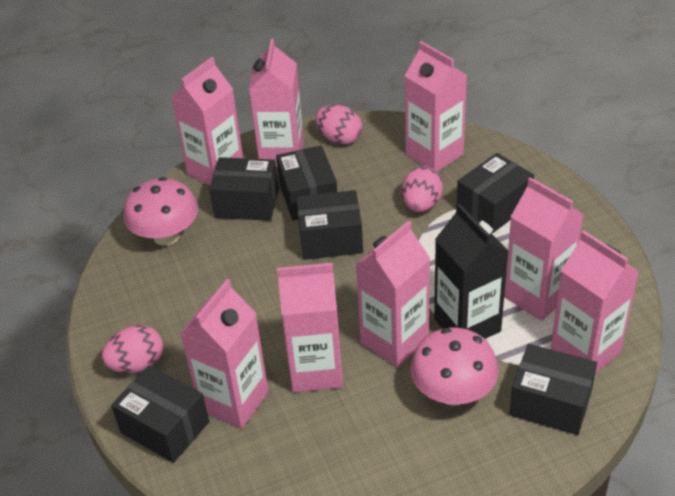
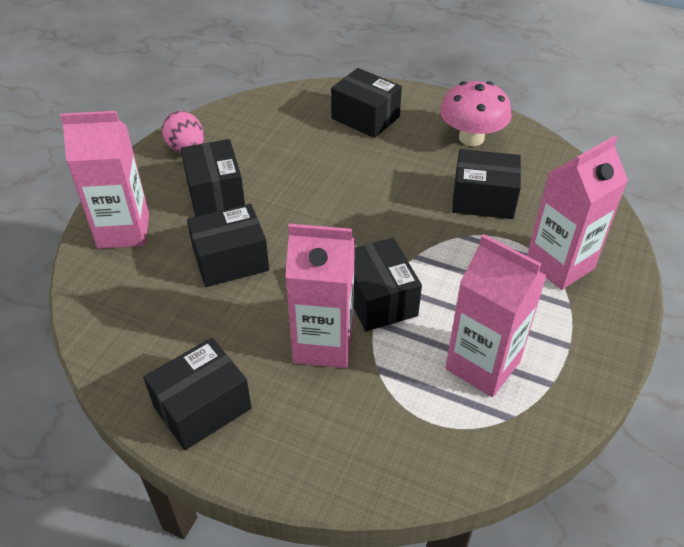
black carton: 1 -> 0
pink carton: 8 -> 4
pink egg: 3 -> 1
pink mushroom: 2 -> 1

